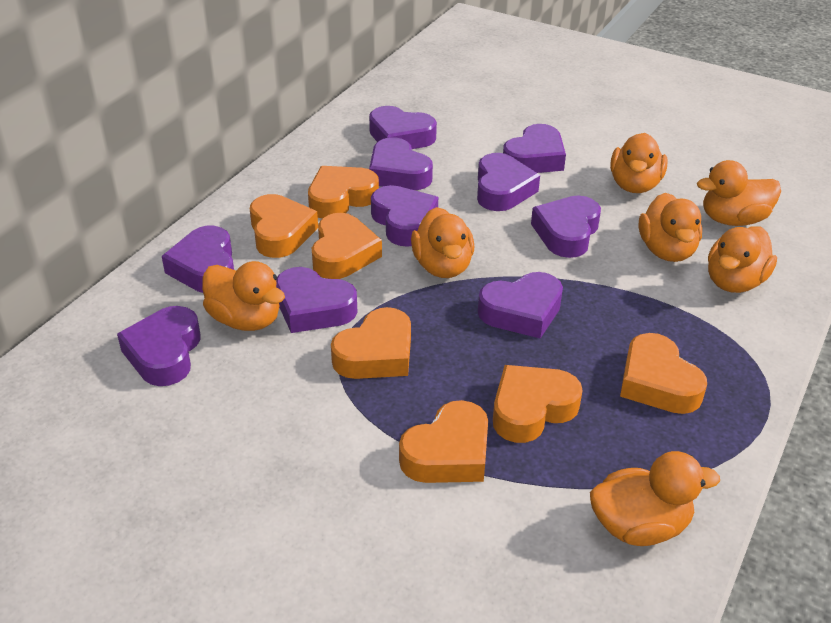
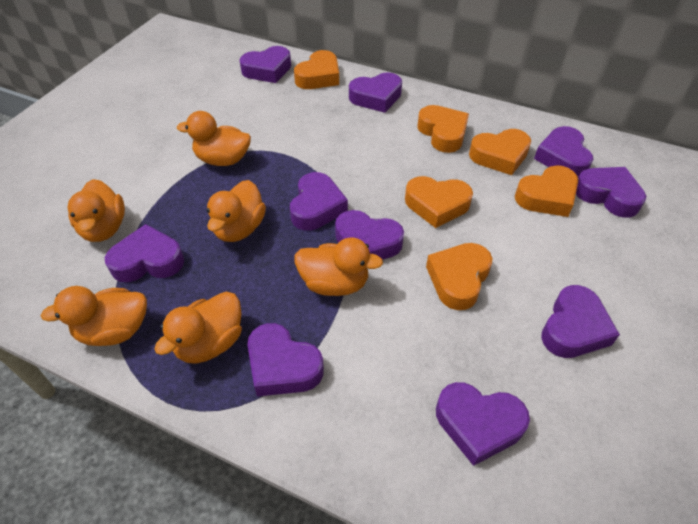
orange duck: 7 -> 6
orange heart: 7 -> 6

